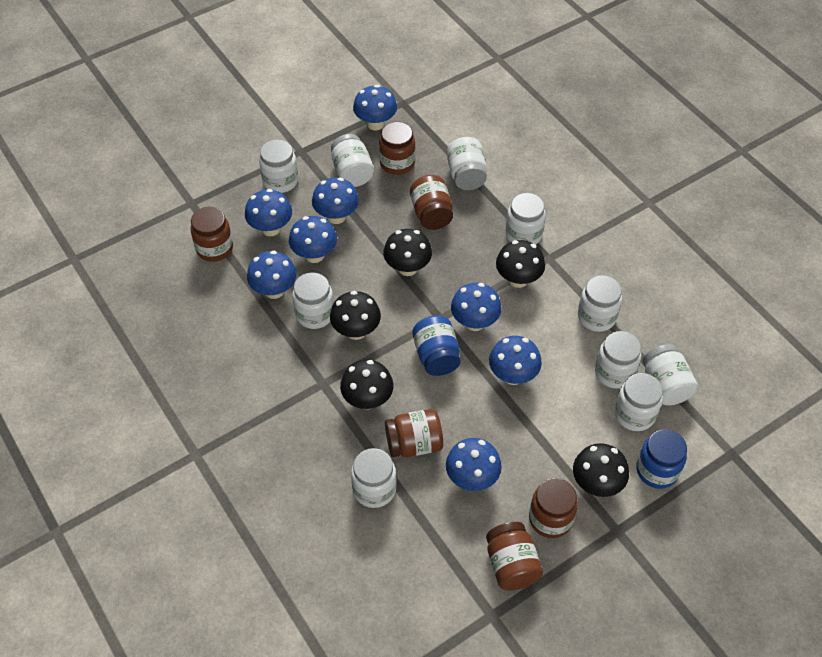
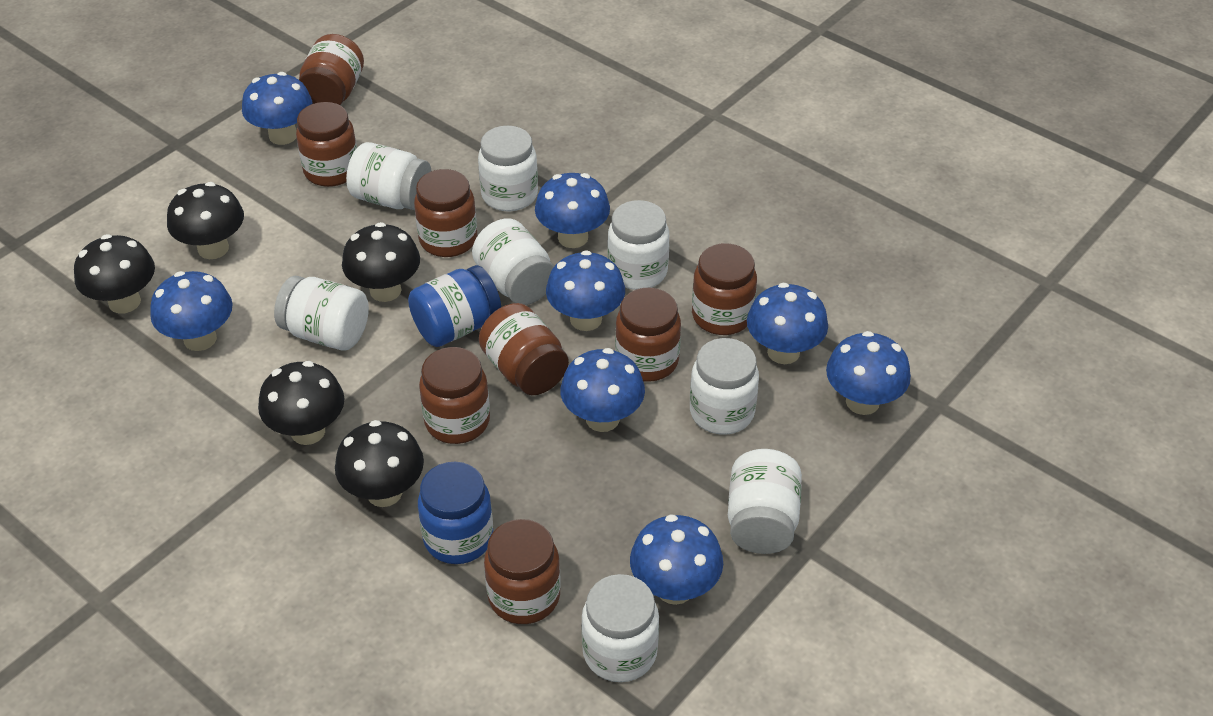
brown jar: 6 -> 8
white jar: 10 -> 8

